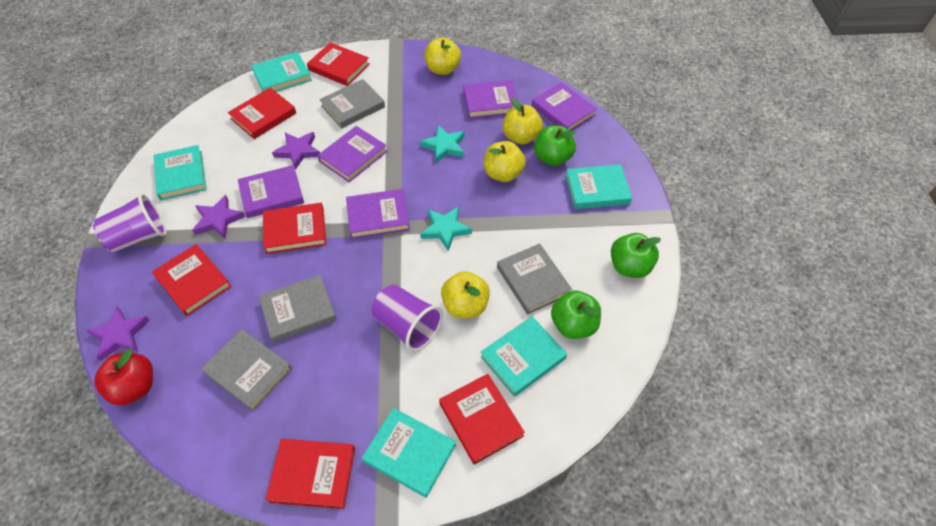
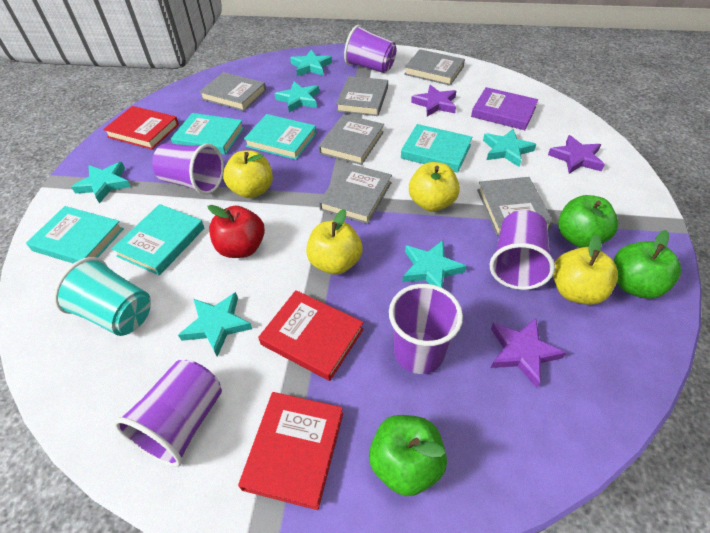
grey book: 4 -> 6
purple book: 5 -> 1
purple cup: 2 -> 5
red book: 6 -> 3
turquoise cup: 0 -> 1
turquoise star: 2 -> 6

